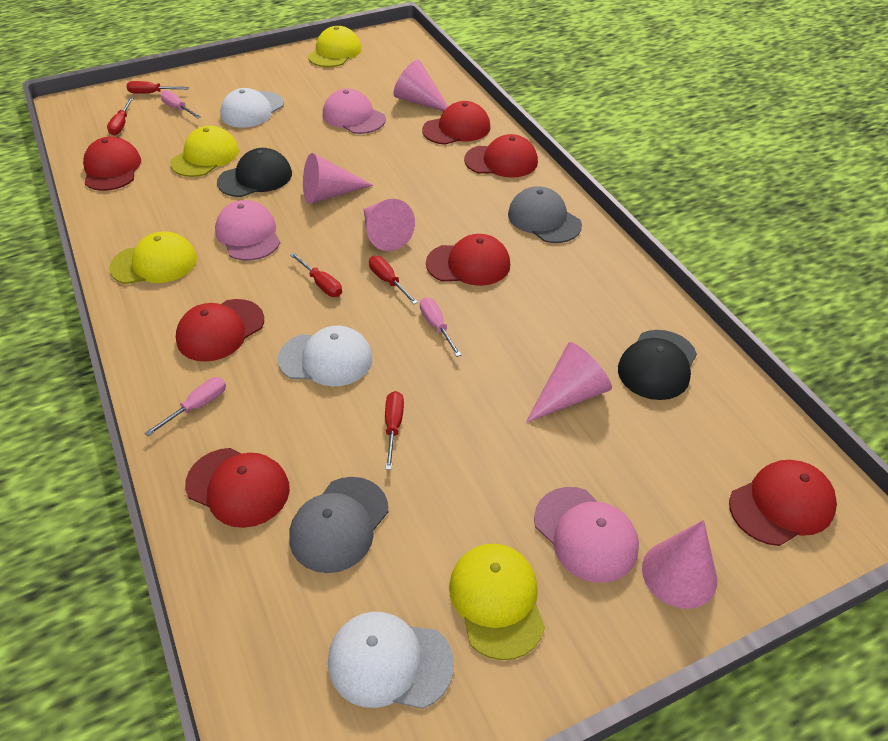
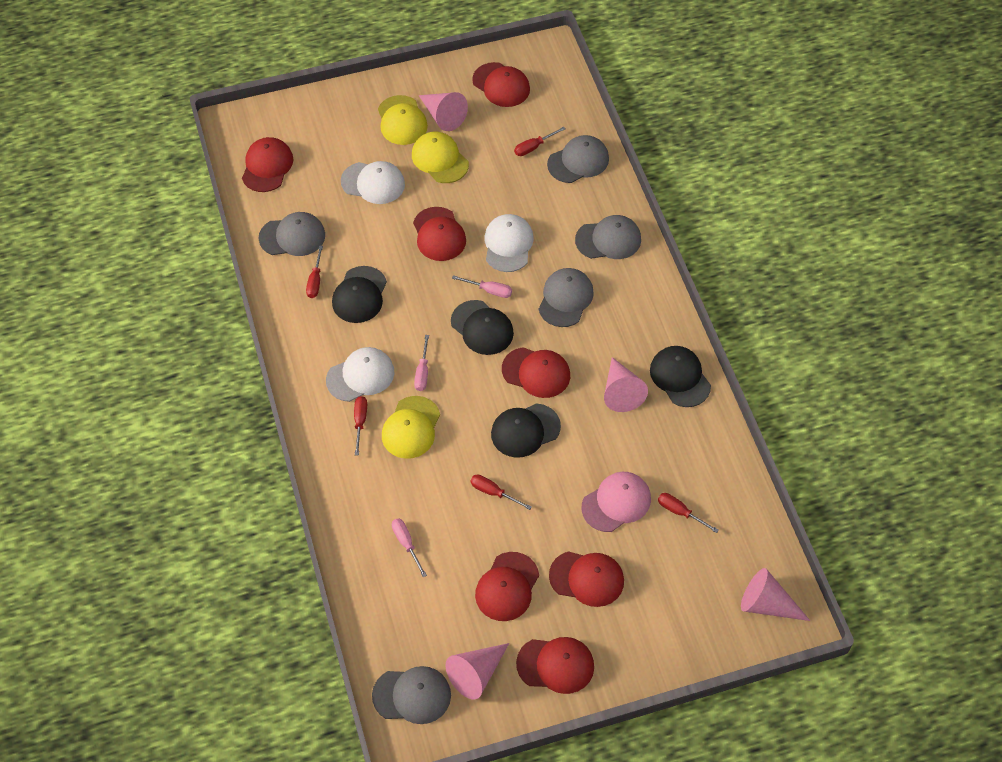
black cap: 2 -> 4
grey cap: 2 -> 5
pink cap: 3 -> 1
pink cone: 5 -> 4
yellow cap: 4 -> 3

